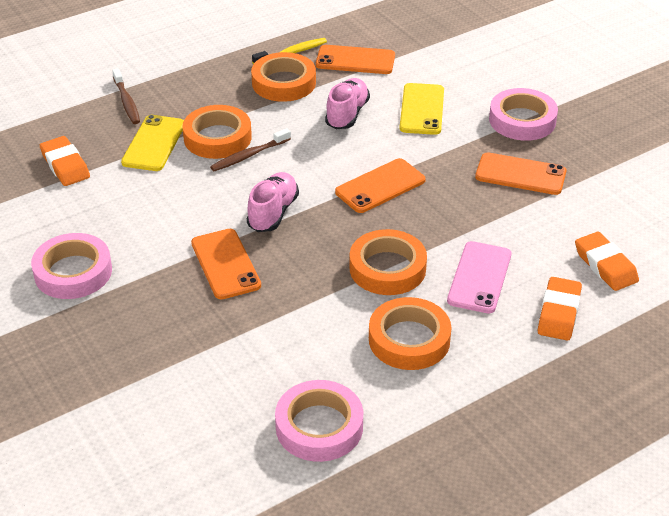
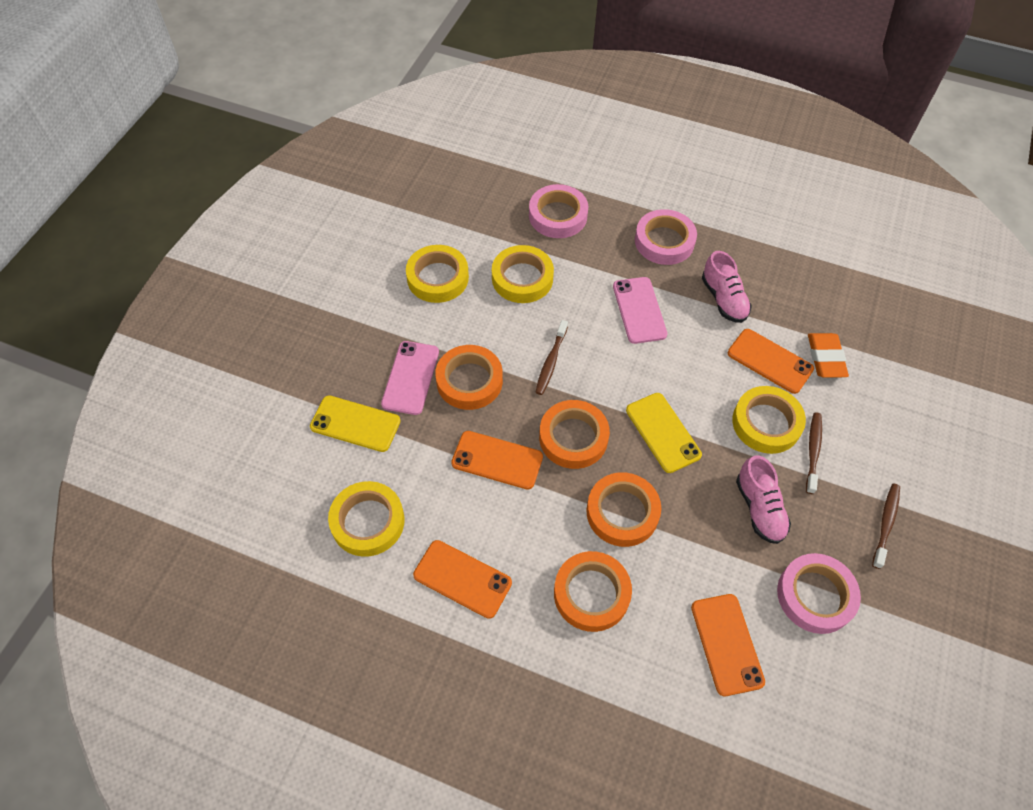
brown toothbrush: 2 -> 3
orange eraser: 3 -> 1
pink phone: 1 -> 2
yellow tape: 0 -> 4
yellow toothbrush: 1 -> 0

